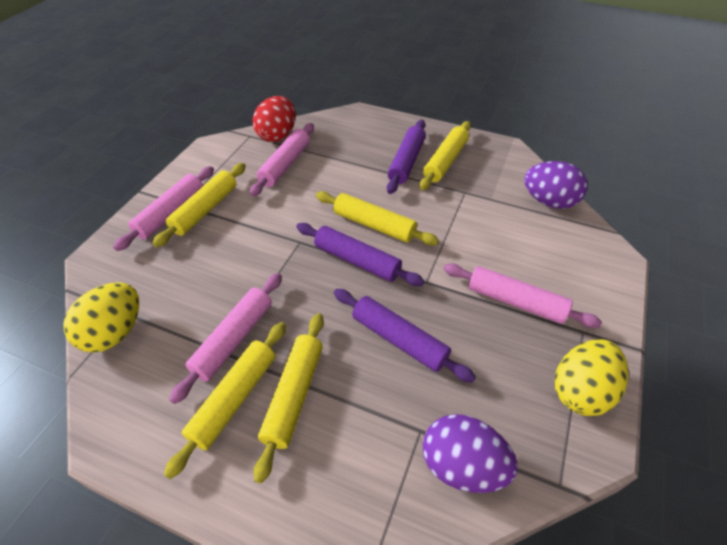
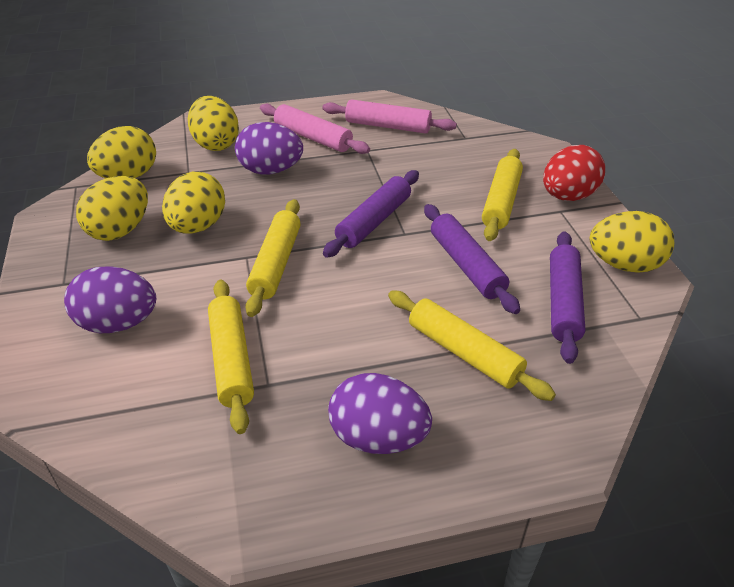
pink rolling pin: 4 -> 2
purple egg: 2 -> 3
yellow egg: 2 -> 5
yellow rolling pin: 5 -> 4

